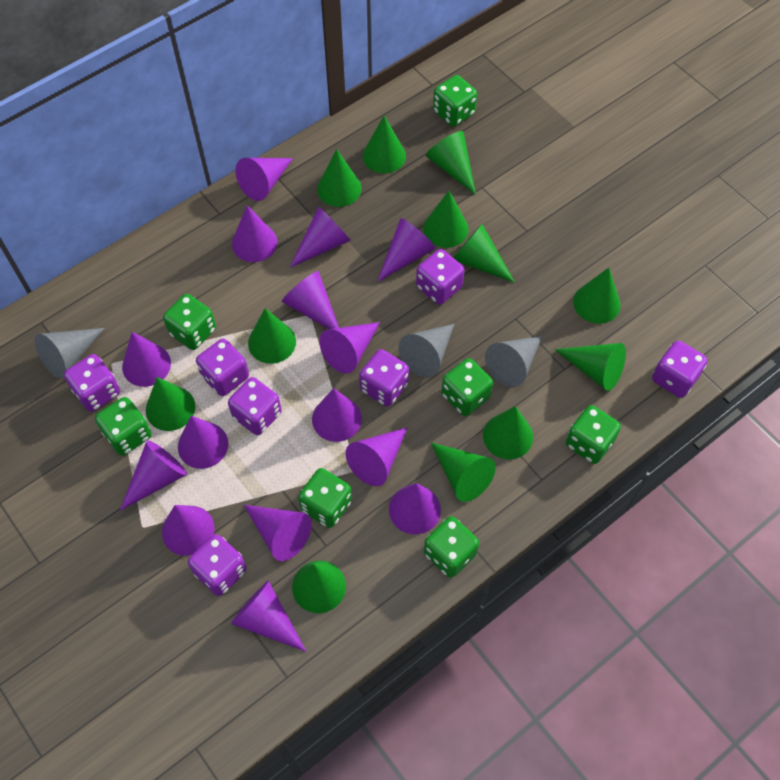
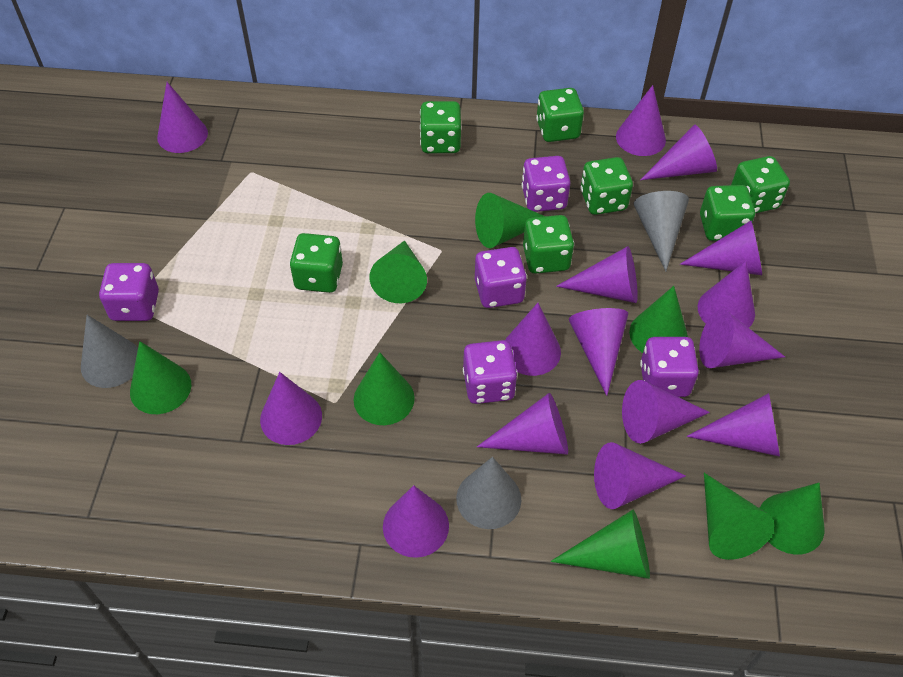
green cone: 12 -> 8
purple dice: 7 -> 5

